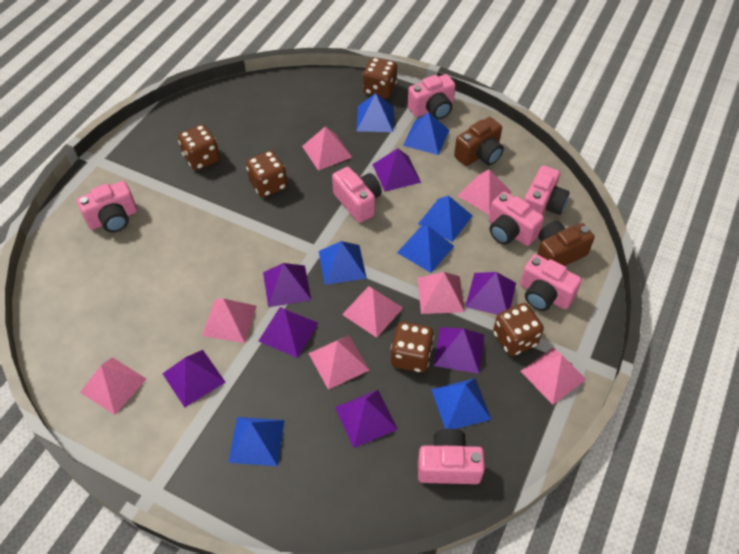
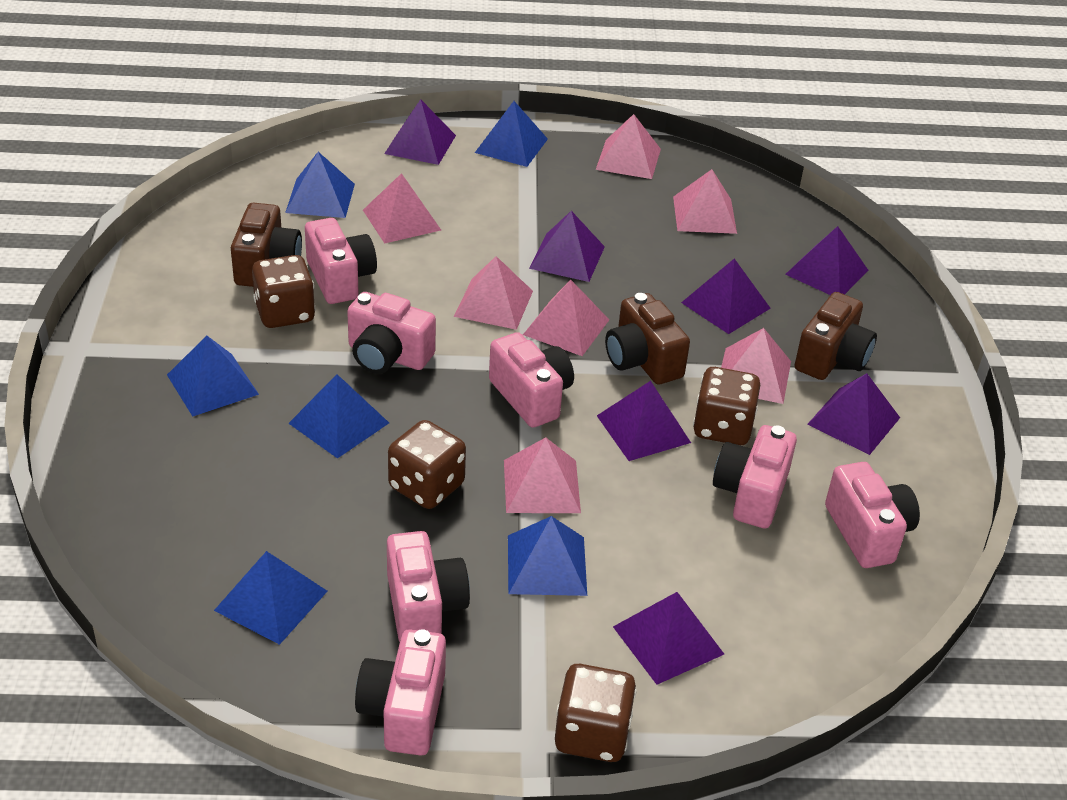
blue pyramid: 7 -> 6
brown camera: 2 -> 3
brown dice: 5 -> 4
pink pyramid: 8 -> 7

